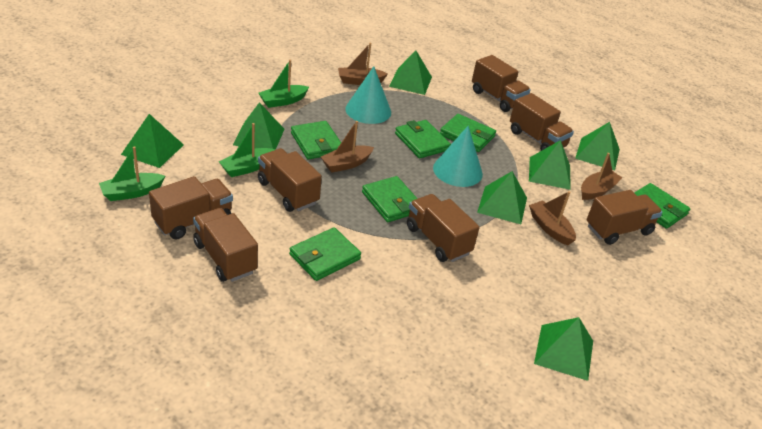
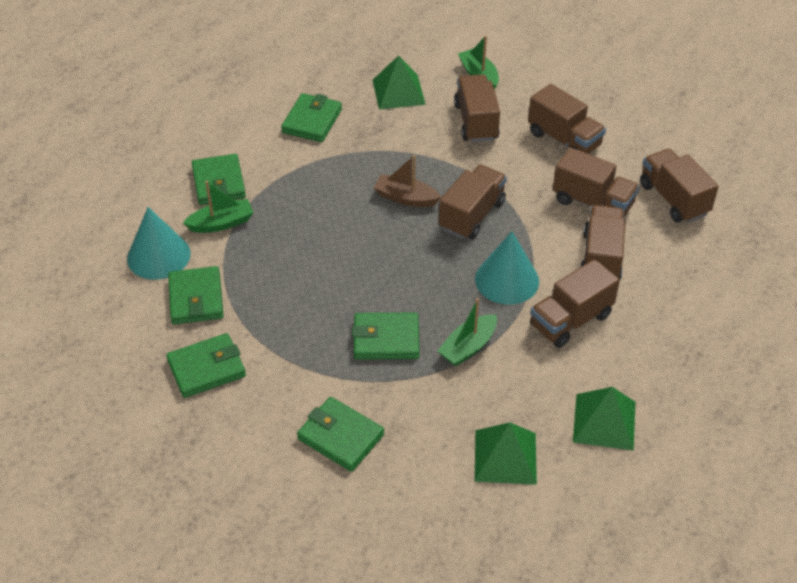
brown boat: 4 -> 1
green pyramid: 7 -> 3

